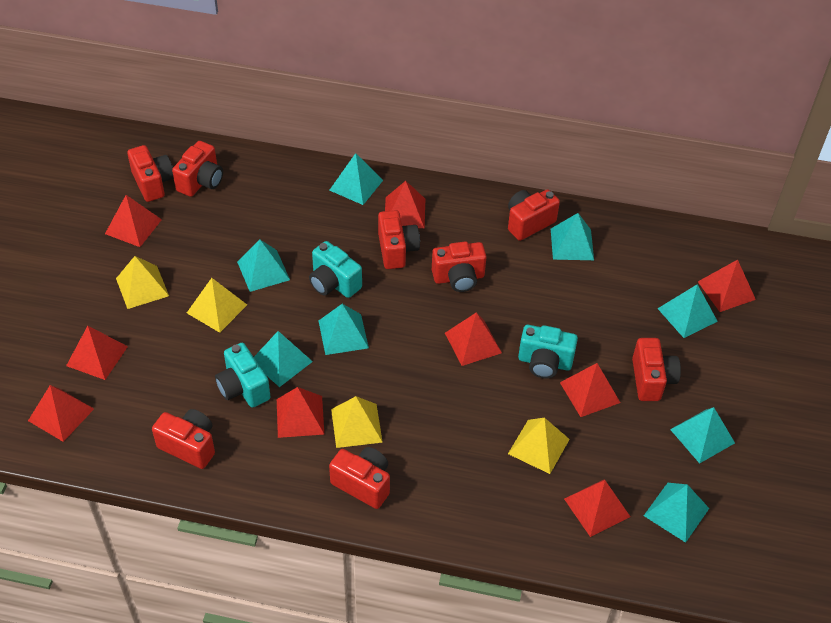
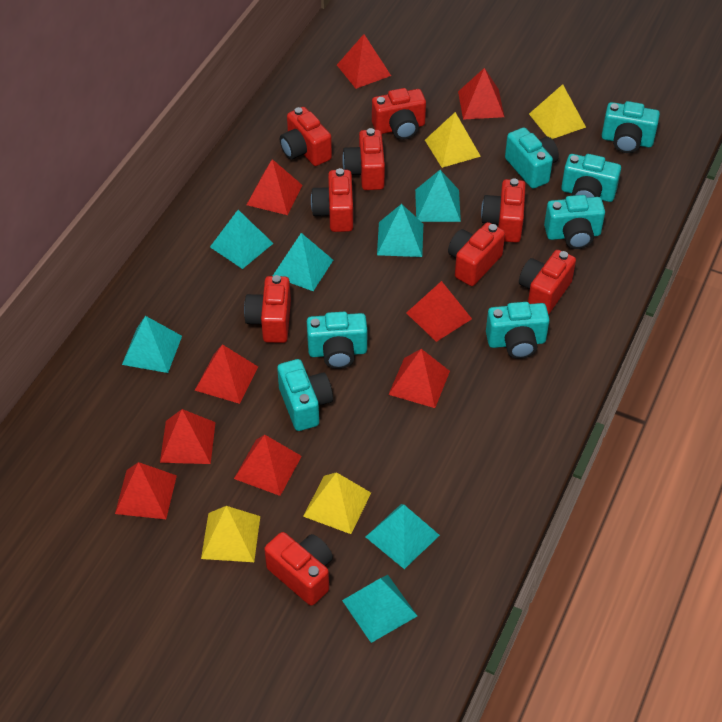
red camera: 8 -> 9
turquoise camera: 3 -> 7
turquoise pyramid: 8 -> 7

